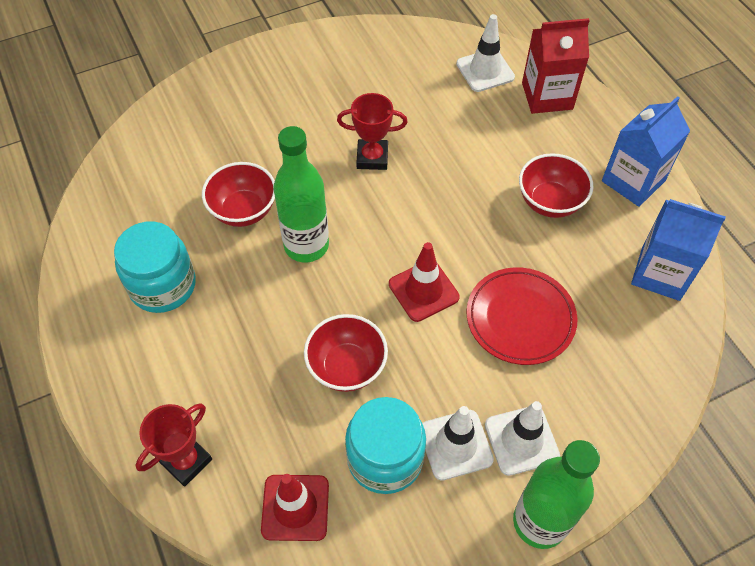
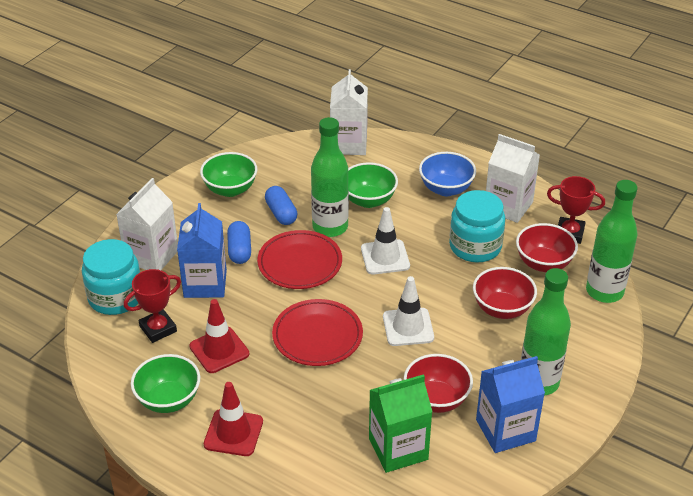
blue bowl: 0 -> 1
blue capsule: 0 -> 2
green bottle: 2 -> 3
green bowl: 0 -> 3
green carton: 0 -> 1
red carton: 1 -> 0
red plate: 1 -> 2
white carton: 0 -> 3
white traffic cone: 3 -> 2

